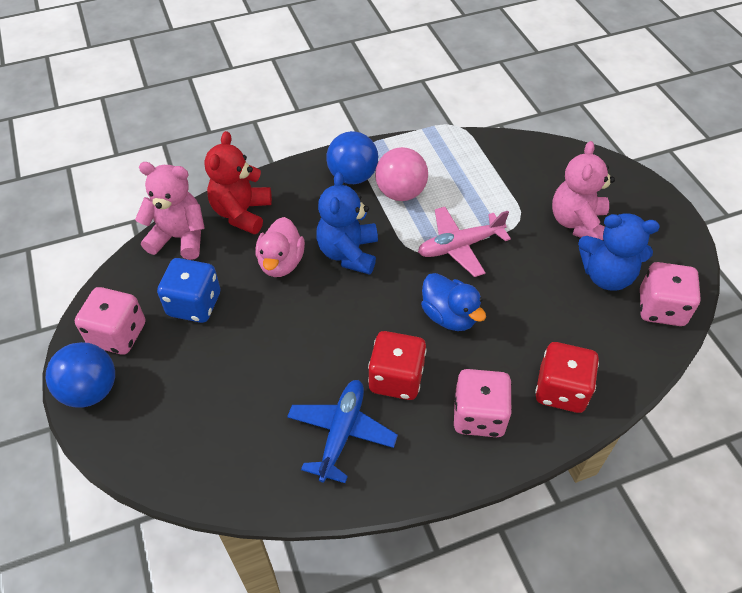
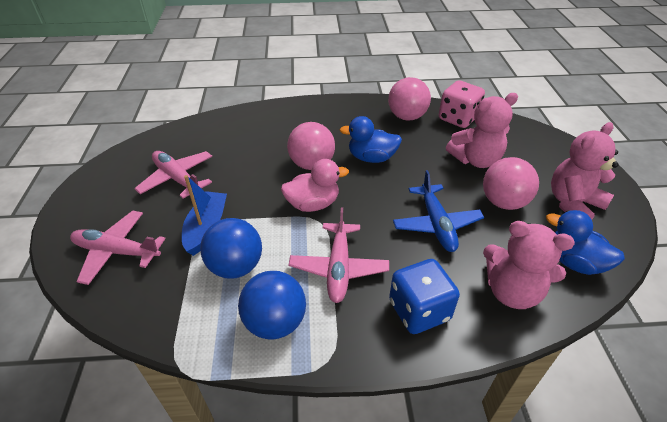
blue boat: 0 -> 1
blue duck: 1 -> 2
blue teddy bear: 2 -> 0
pink ball: 1 -> 3
pink dice: 3 -> 1
pink plane: 1 -> 3
pink teddy bear: 2 -> 3
red dice: 2 -> 0
red teddy bear: 1 -> 0

